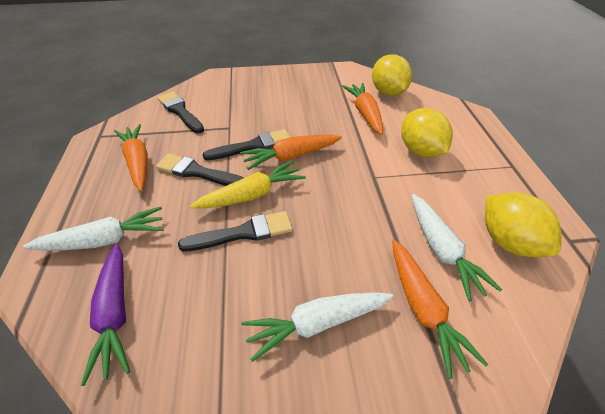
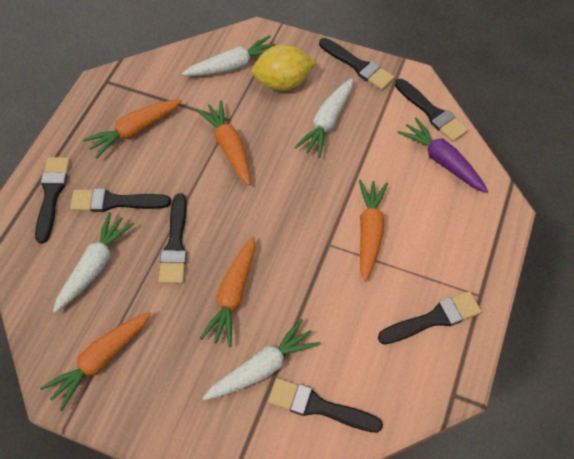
black brush: 4 -> 7
orange carrot: 4 -> 5
white carrot: 3 -> 4
yellow carrot: 1 -> 0
yellow lemon: 3 -> 1

